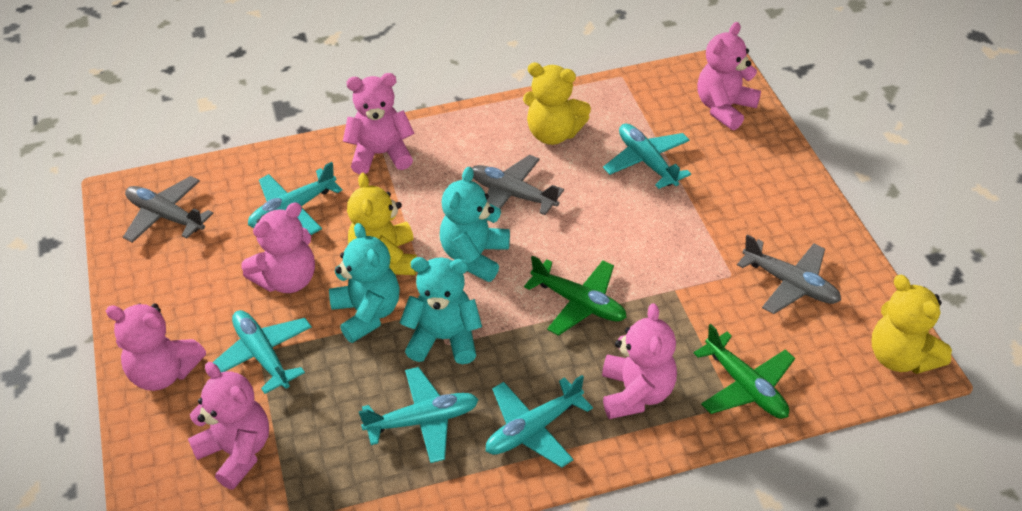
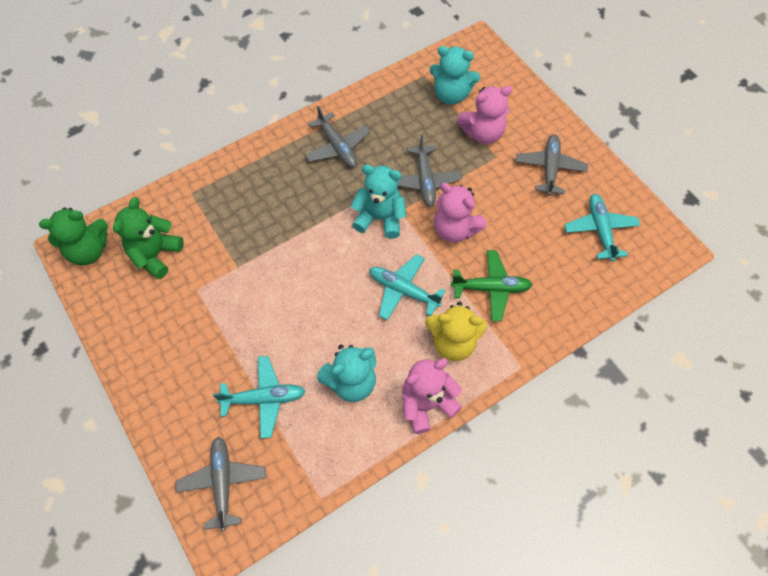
green plane: 2 -> 1
green teddy bear: 0 -> 2
grey plane: 3 -> 4
pink teddy bear: 6 -> 3
turquoise plane: 5 -> 3
yellow teddy bear: 3 -> 1

